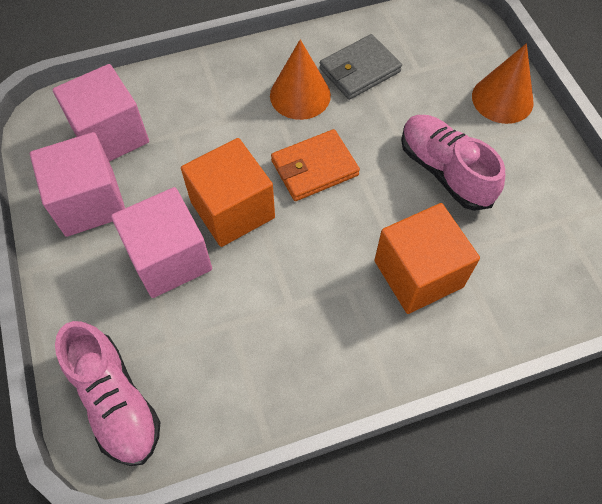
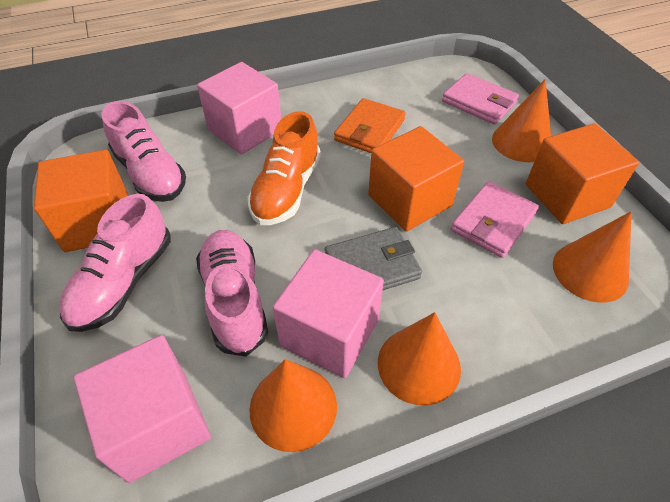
orange cone: 2 -> 4
orange cube: 2 -> 3
orange shoe: 0 -> 1
pink shoe: 2 -> 3
pink wallet: 0 -> 2

